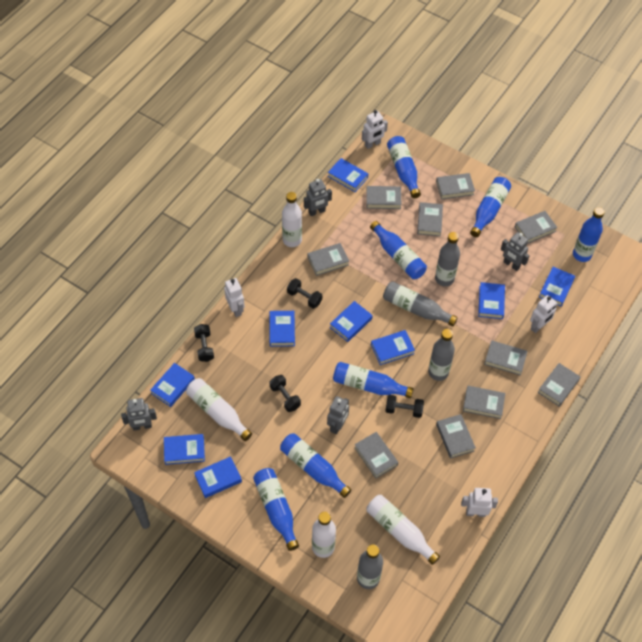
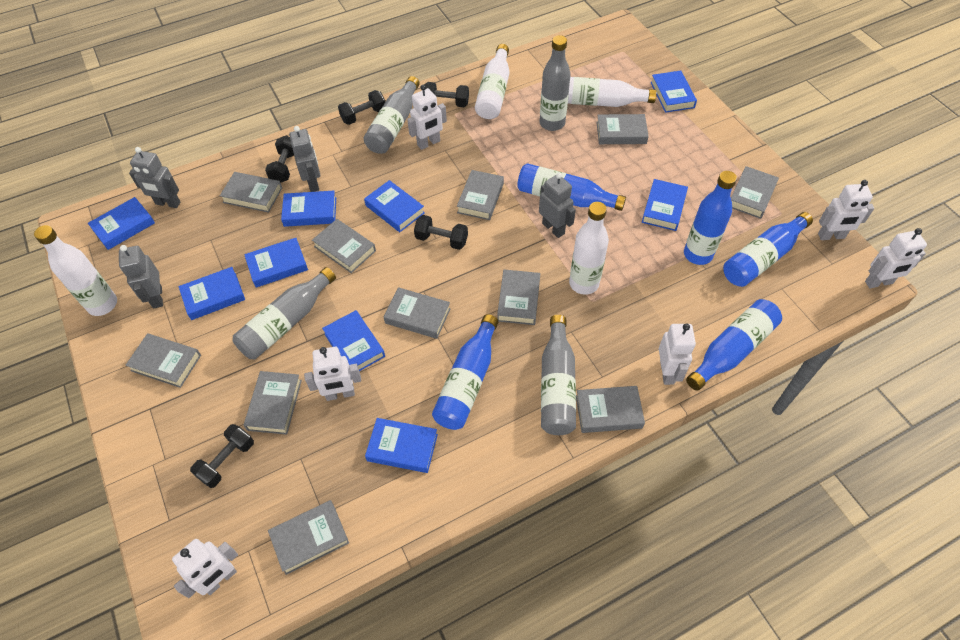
black dumbbell: 4 -> 5
blue bottle: 7 -> 5
grey book: 10 -> 11
white robot: 4 -> 6

